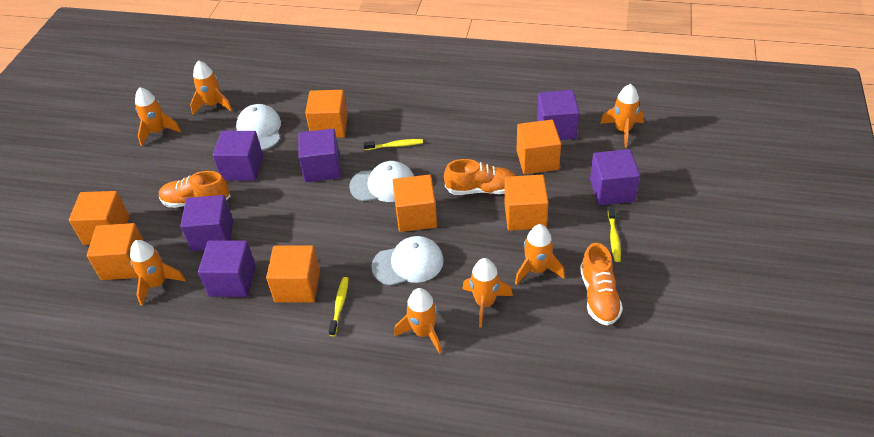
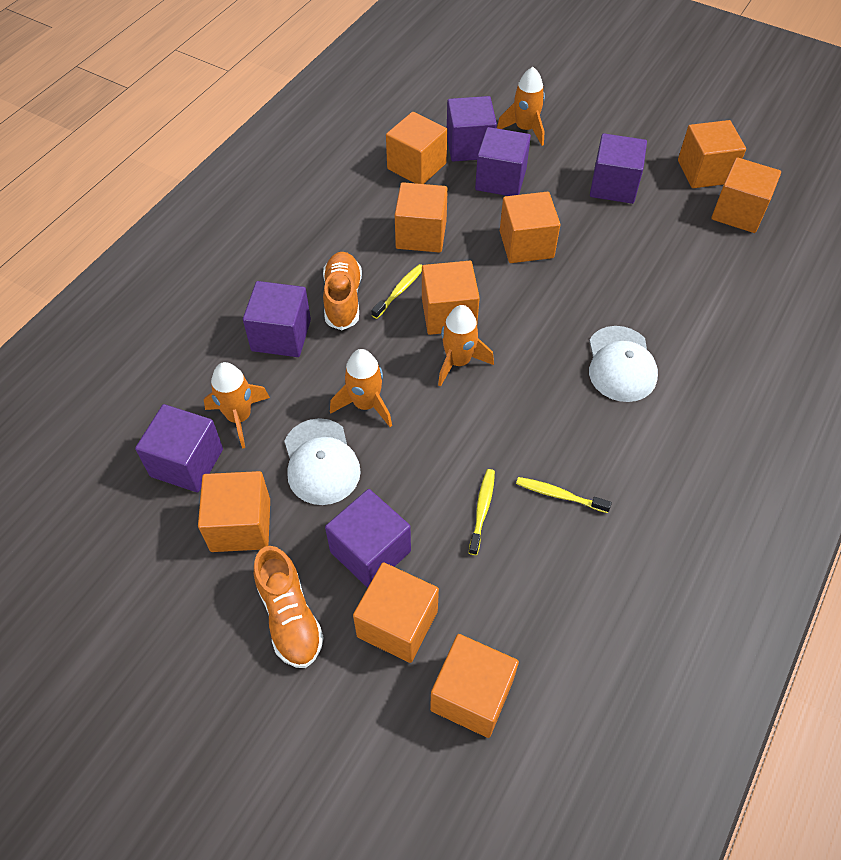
orange cube: 7 -> 9
orange rocket: 7 -> 4
orange shoe: 3 -> 2
white cap: 3 -> 2

